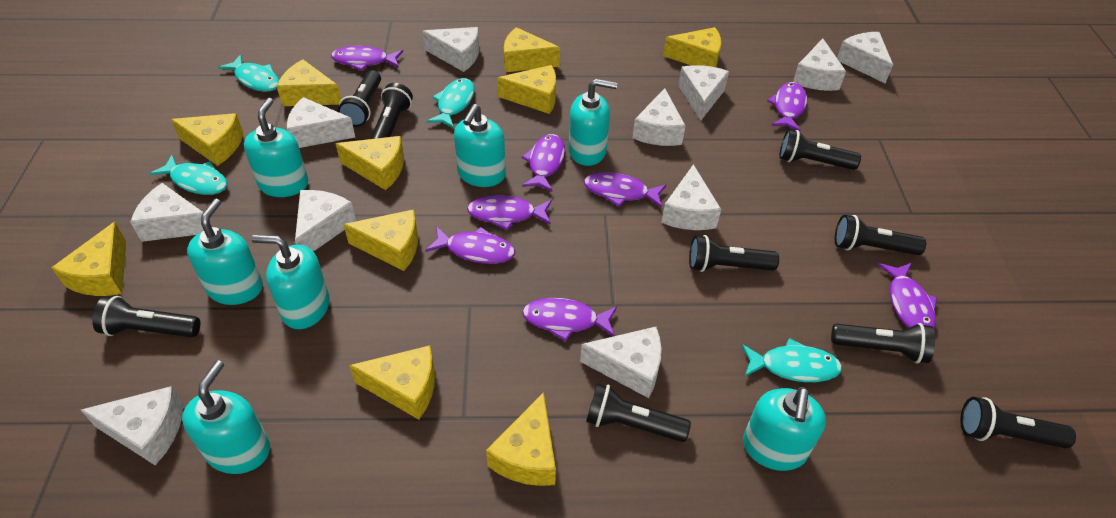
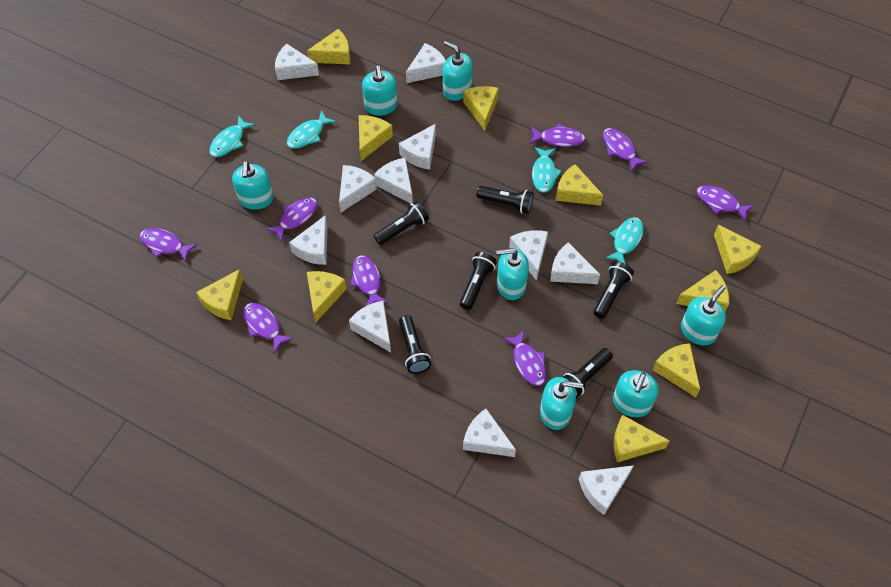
black flashlight: 9 -> 6

